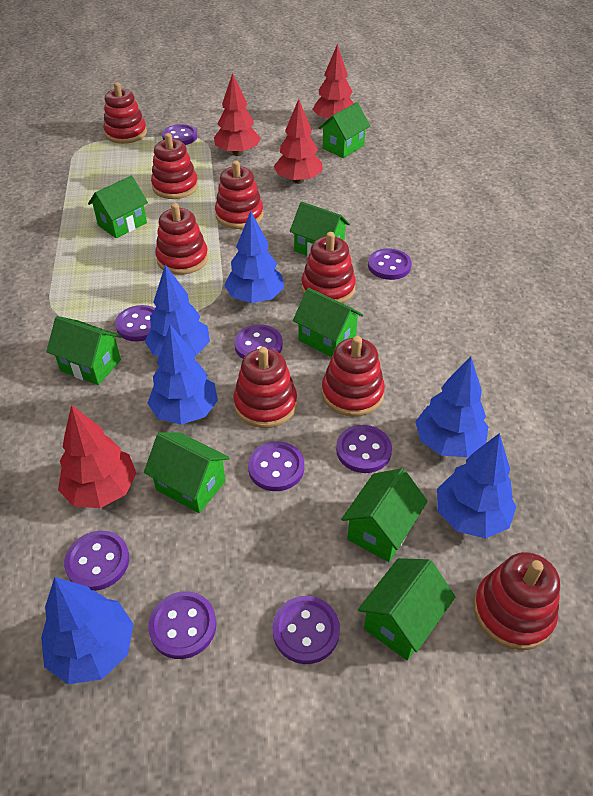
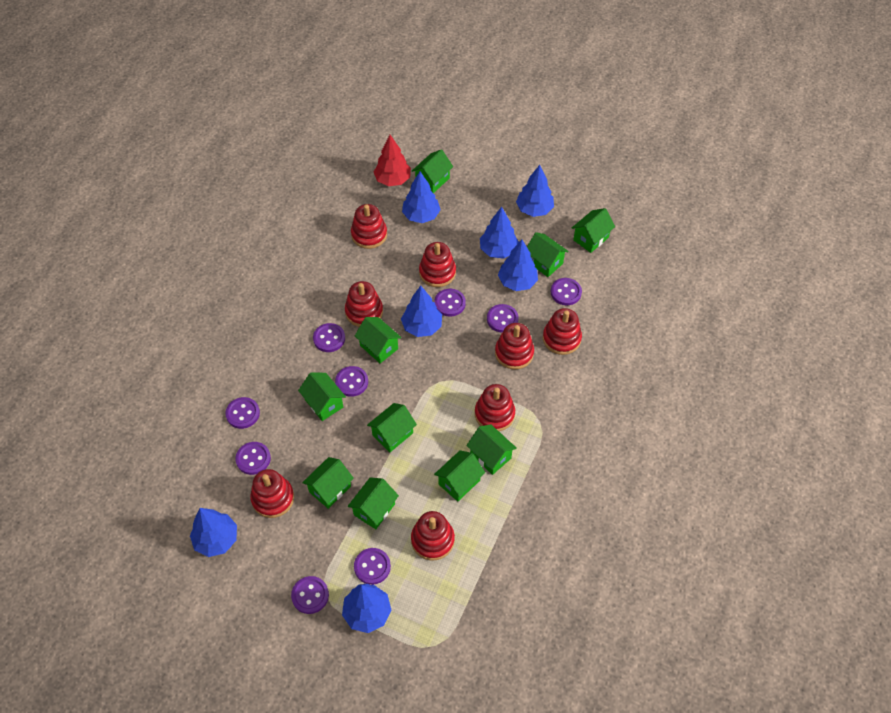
blue tree: 6 -> 7
green house: 8 -> 10
red tree: 4 -> 1

